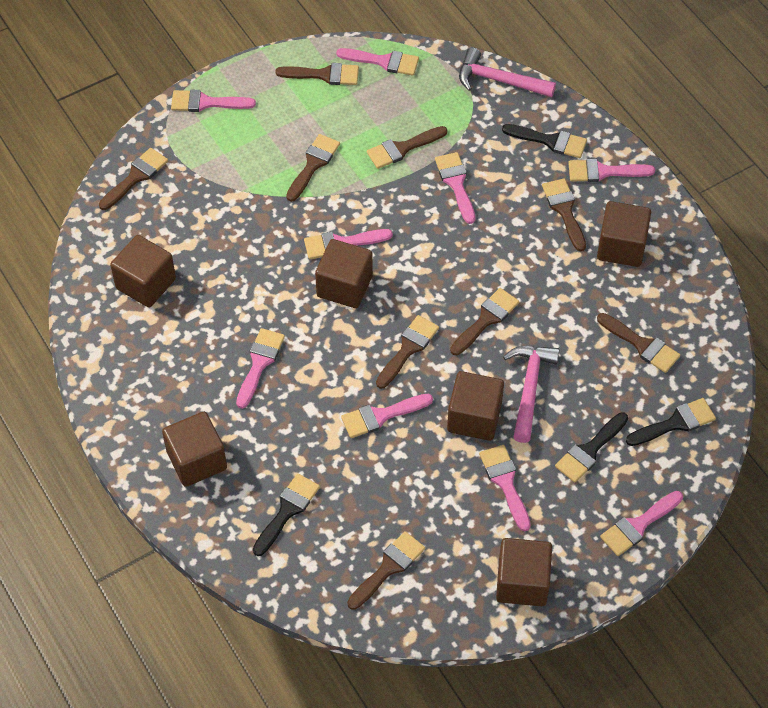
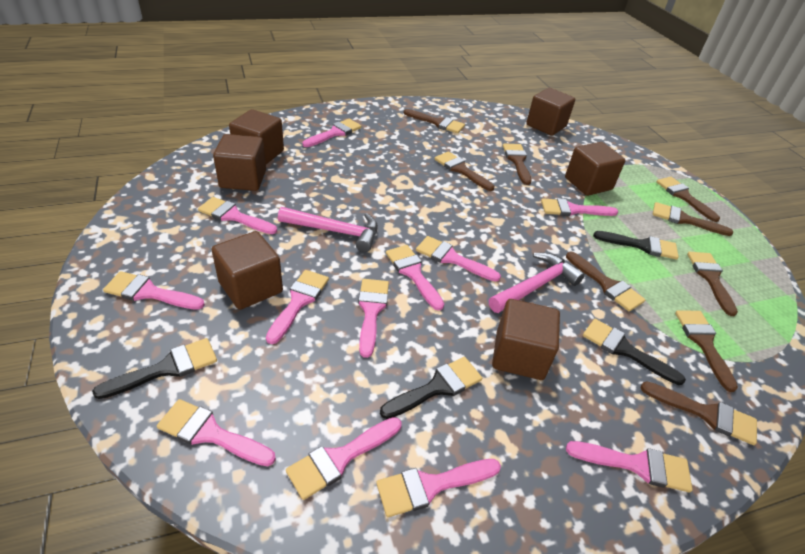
pink brush: 9 -> 12

